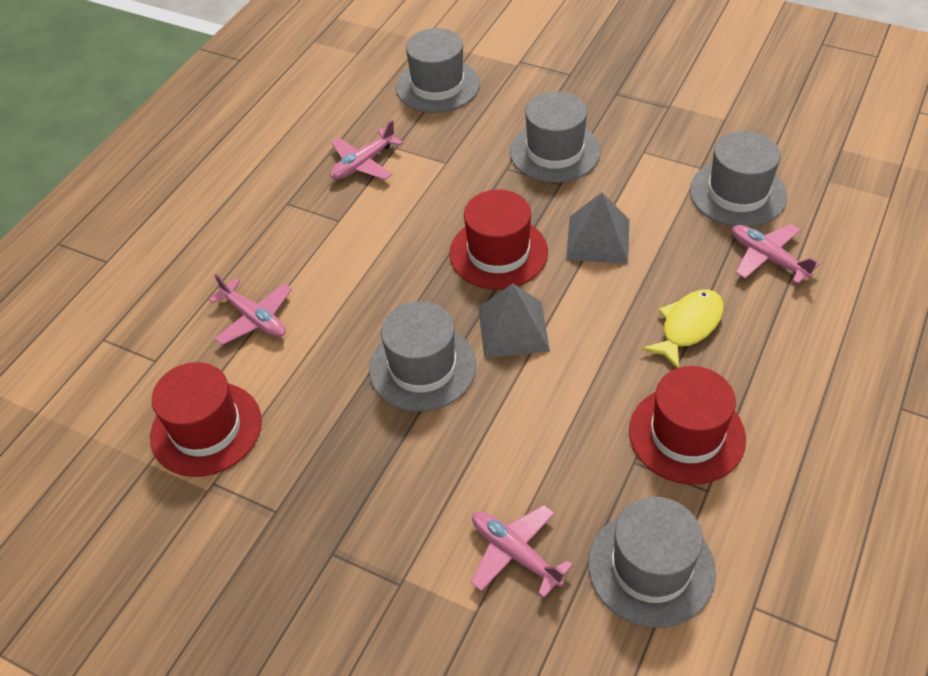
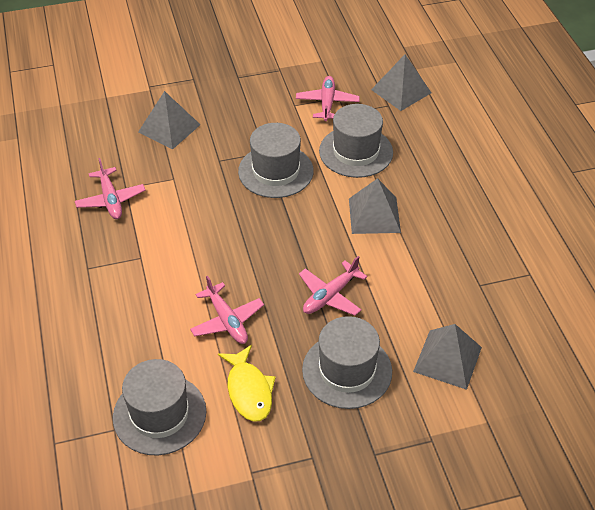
grey hat: 5 -> 4
grey pyramid: 2 -> 4
red hat: 3 -> 0

